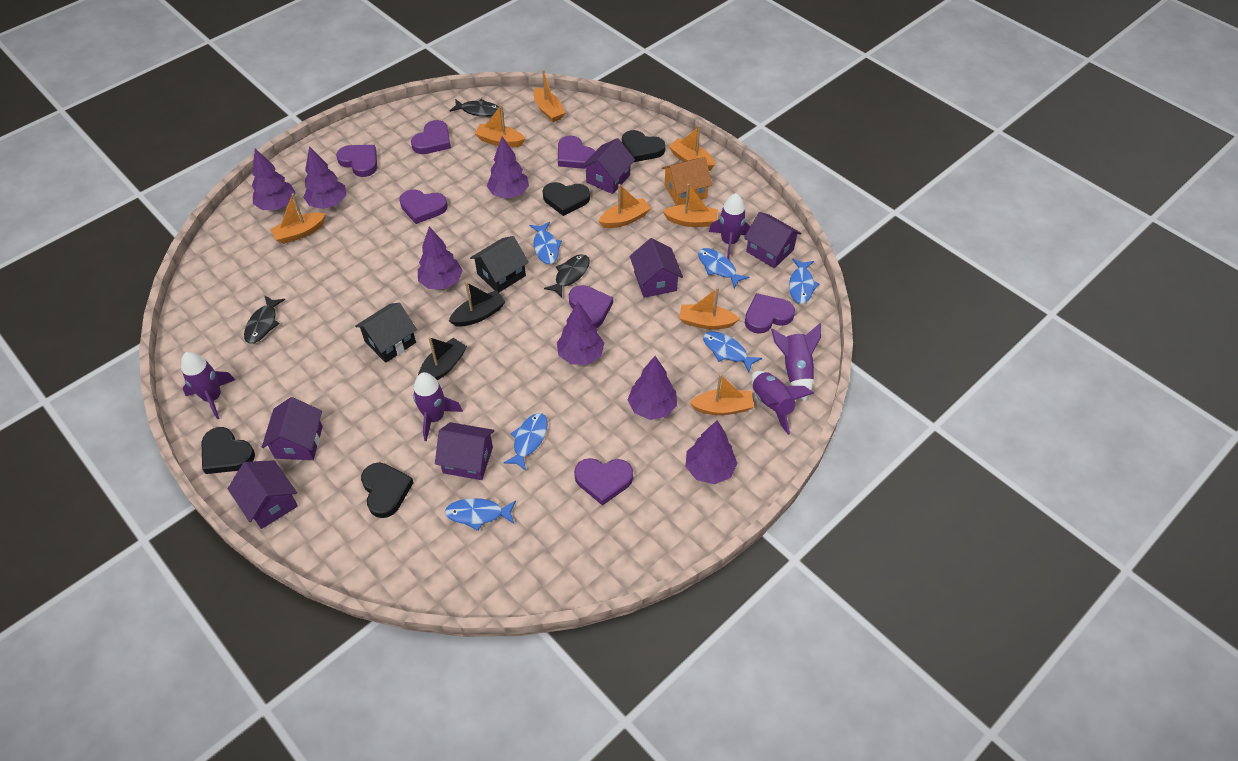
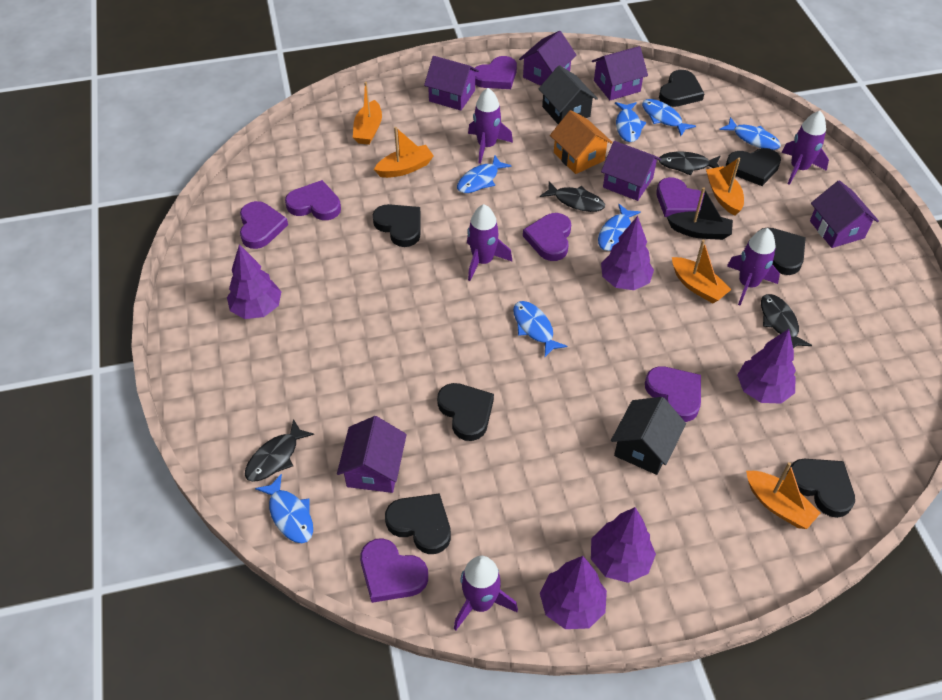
black boat: 2 -> 1
black fish: 3 -> 4
black heart: 4 -> 7
blue fish: 6 -> 7
orange boat: 8 -> 5
purple tree: 7 -> 5

